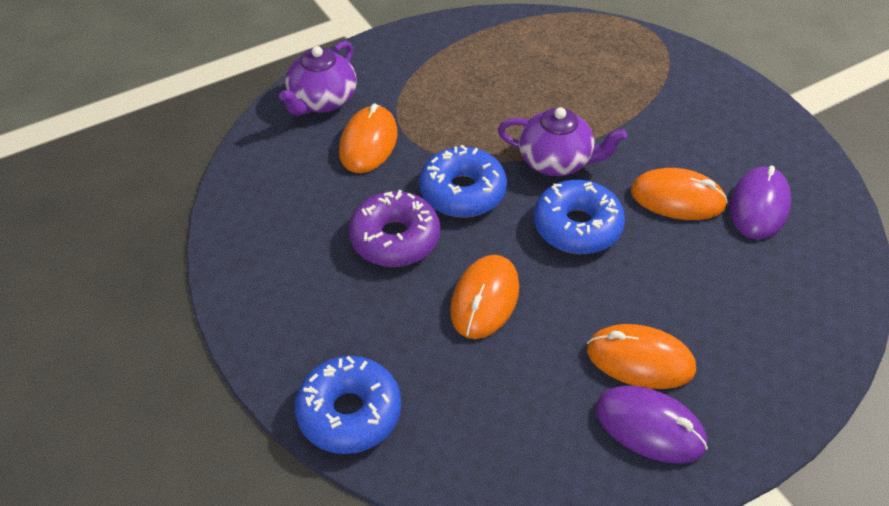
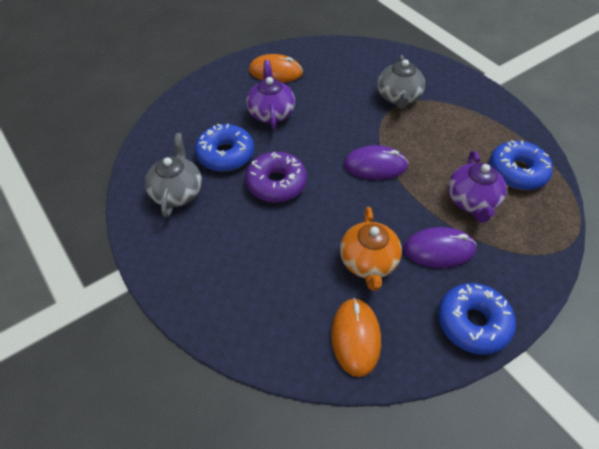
grey teapot: 0 -> 2
orange mouse: 4 -> 2
orange teapot: 0 -> 1

